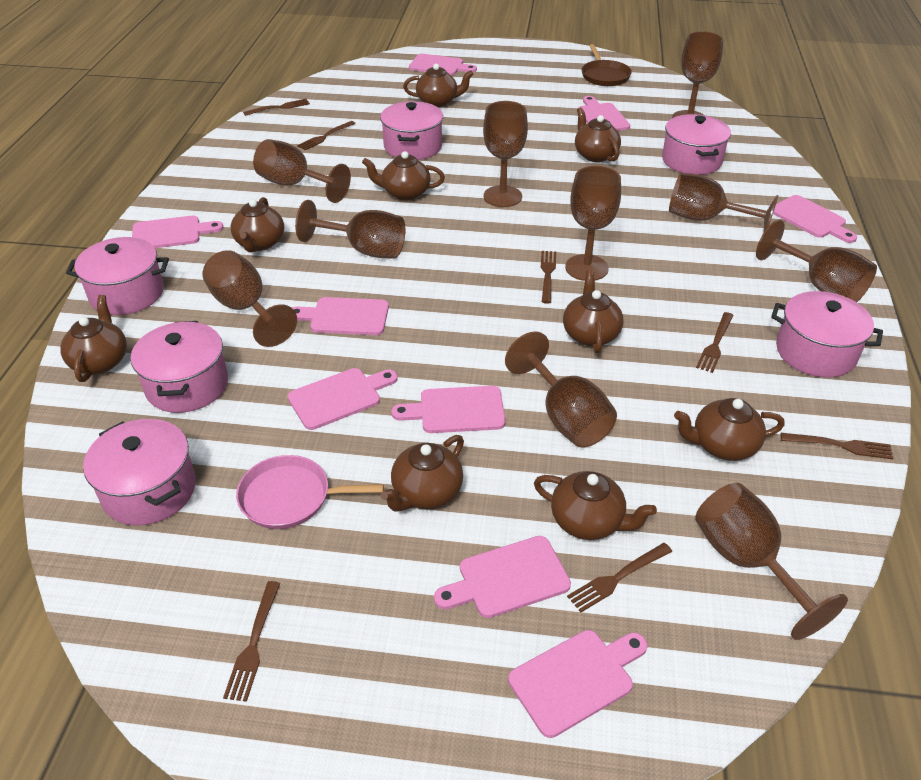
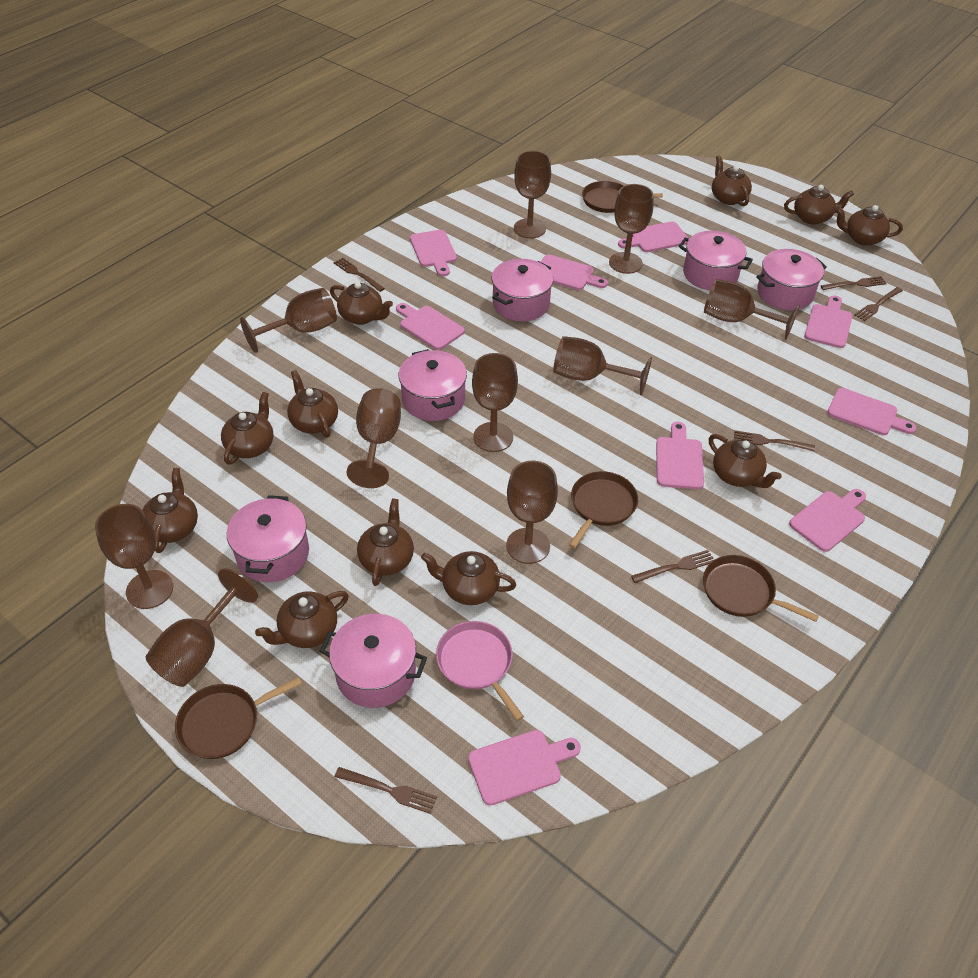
brown fork: 7 -> 6
brown pan: 1 -> 4
brown teapot: 9 -> 11

